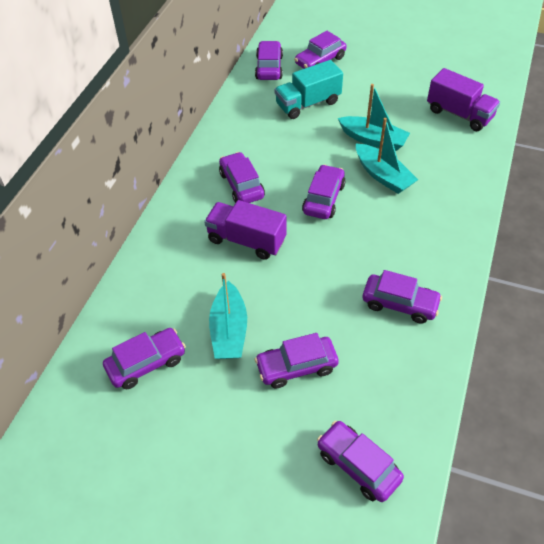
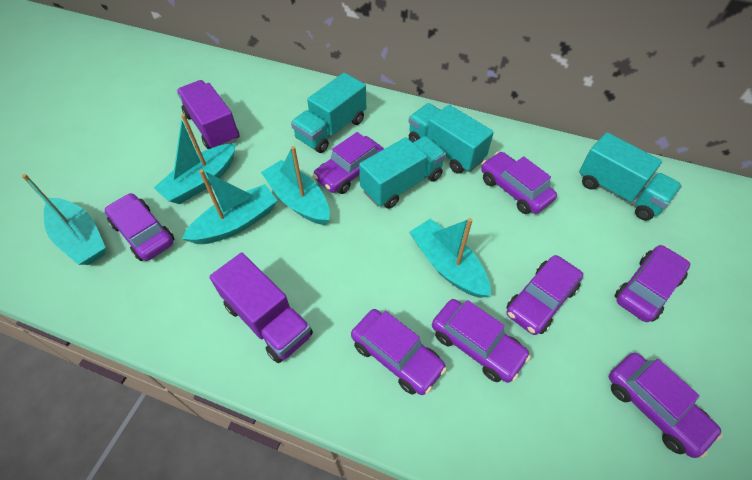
turquoise boat: 3 -> 5
turquoise truck: 1 -> 4

